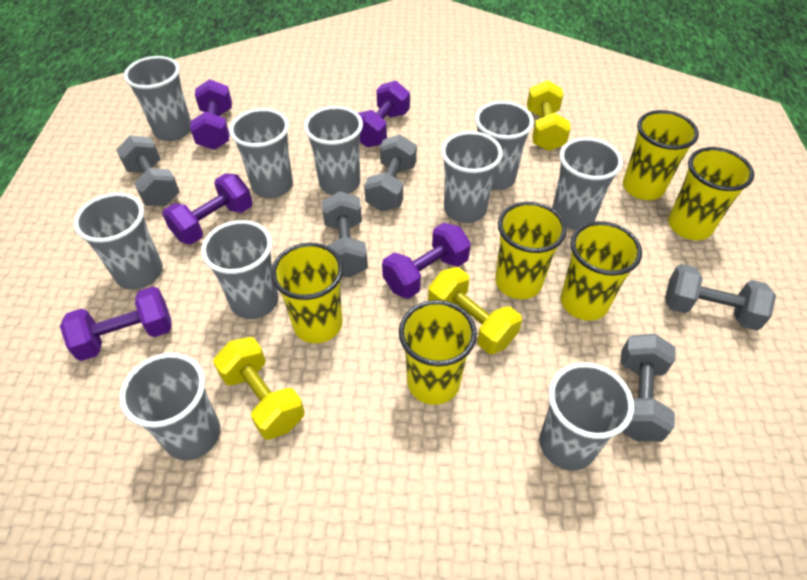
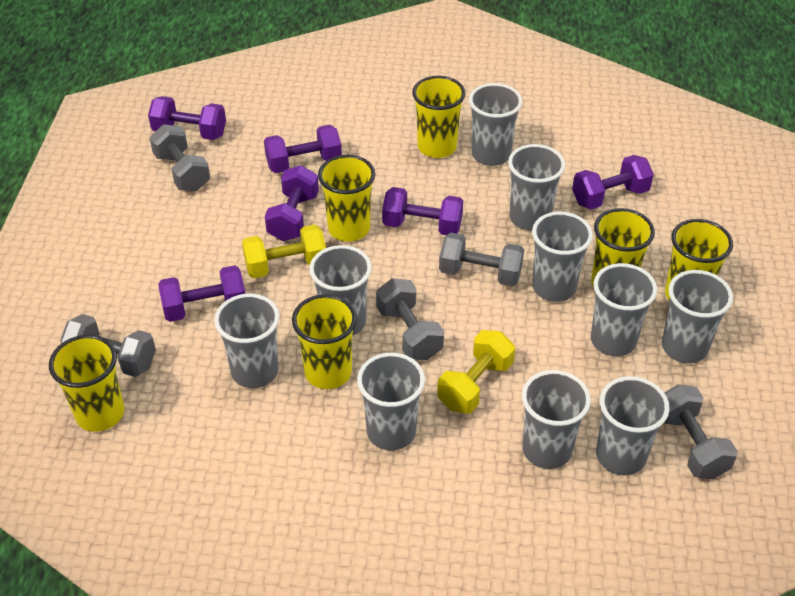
purple dumbbell: 5 -> 6
yellow dumbbell: 3 -> 2

